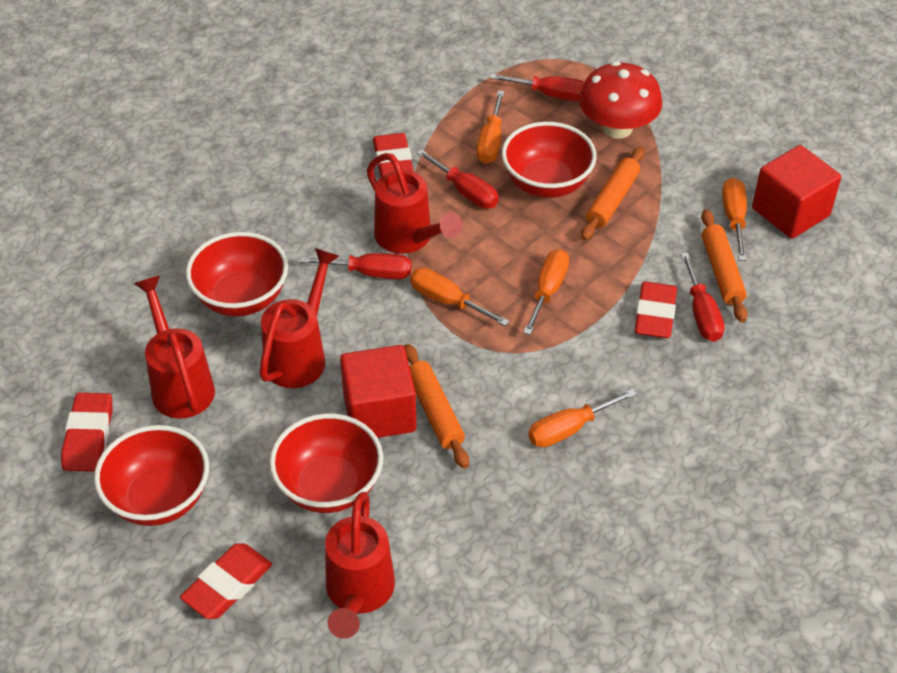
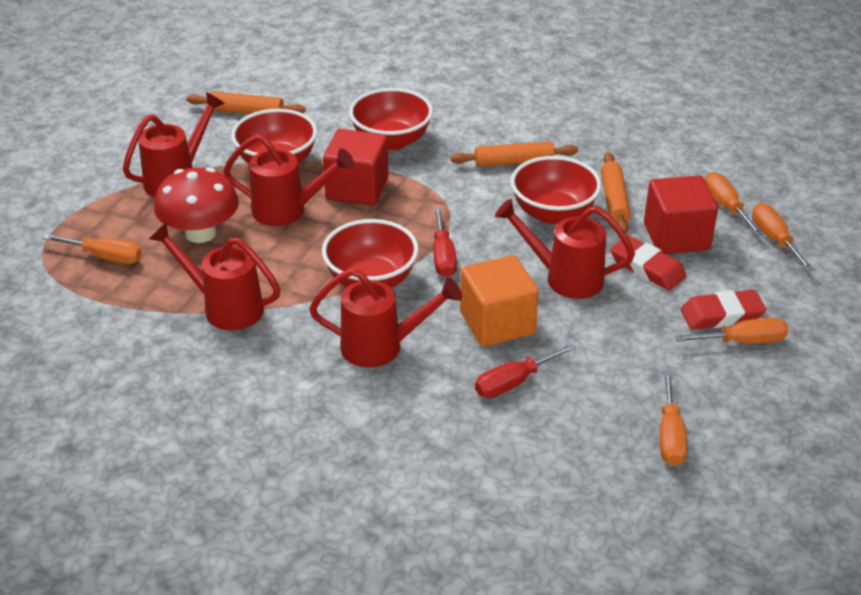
orange cube: 0 -> 1
red eraser: 4 -> 2
red screwdriver: 4 -> 2
red watering can: 4 -> 5

